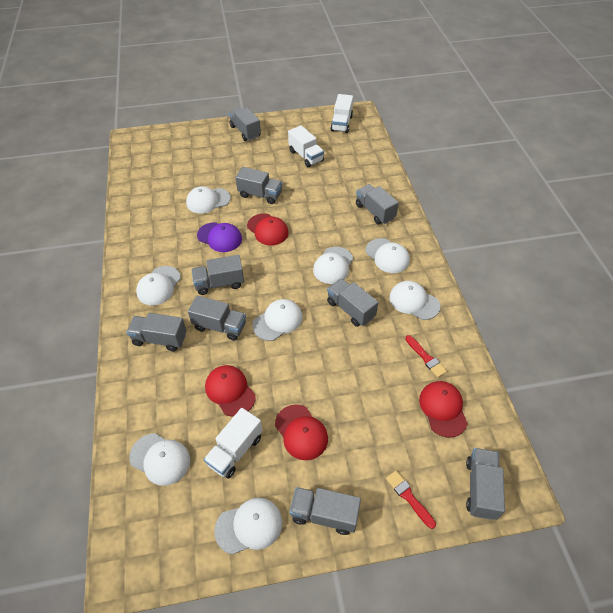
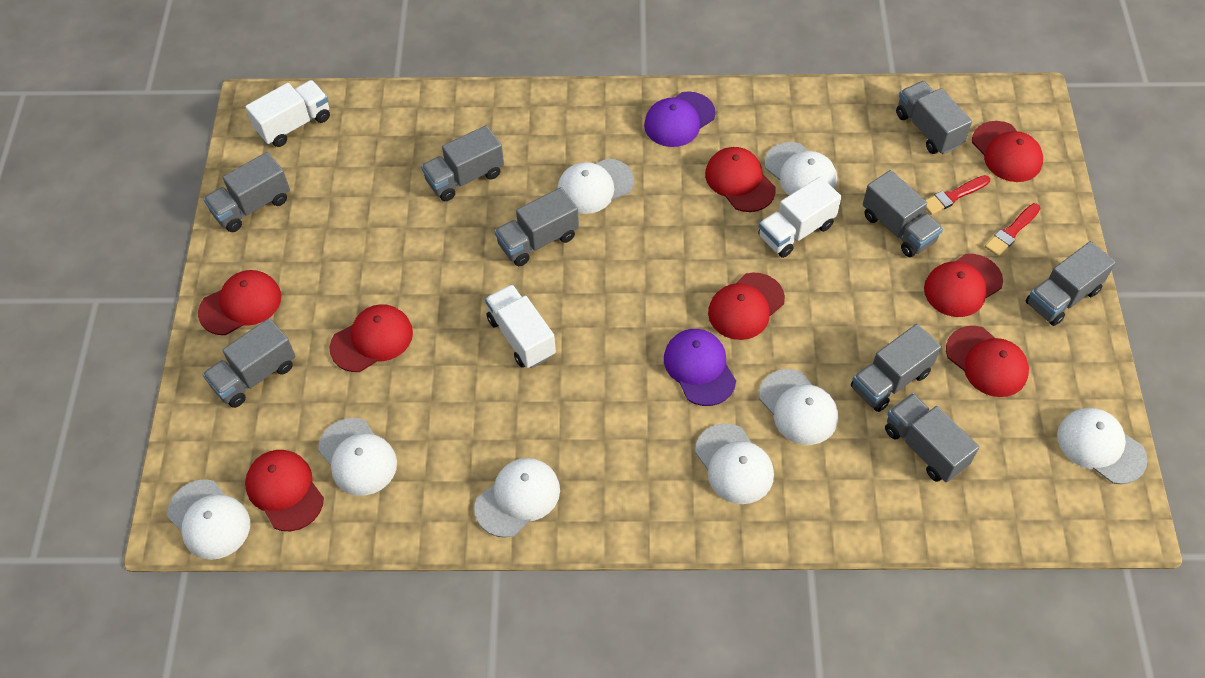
purple cap: 1 -> 2
red cap: 4 -> 8

